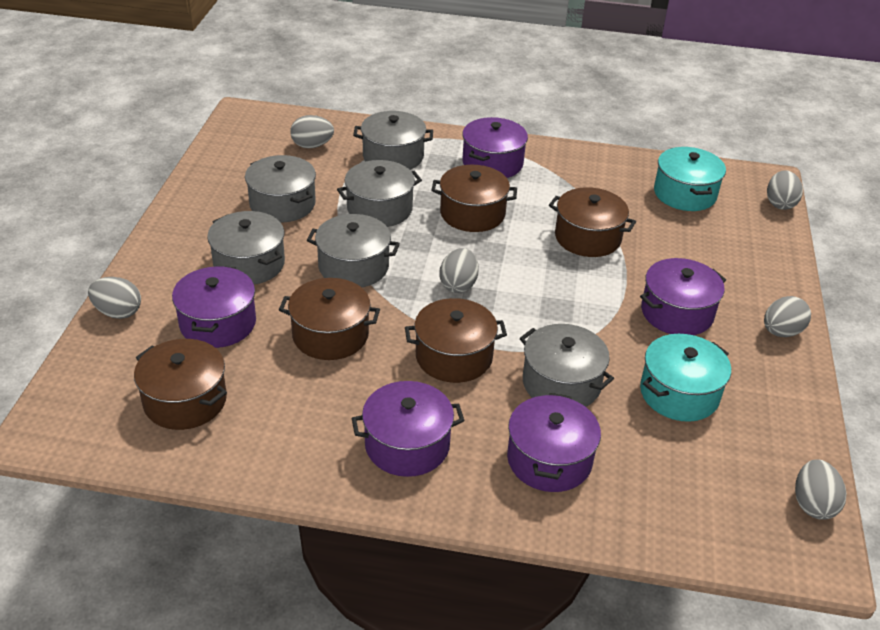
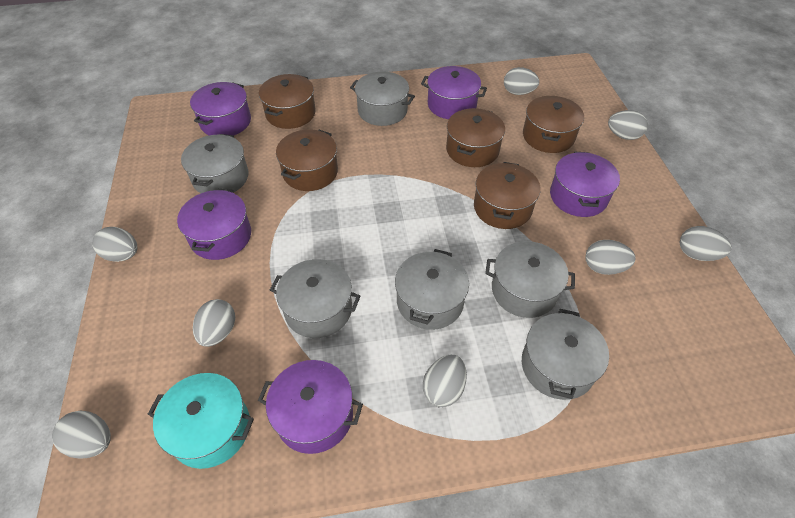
grey egg: 6 -> 8
turquoise pot: 2 -> 1

